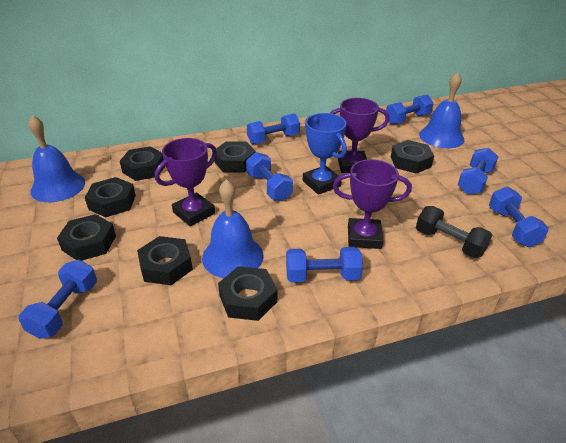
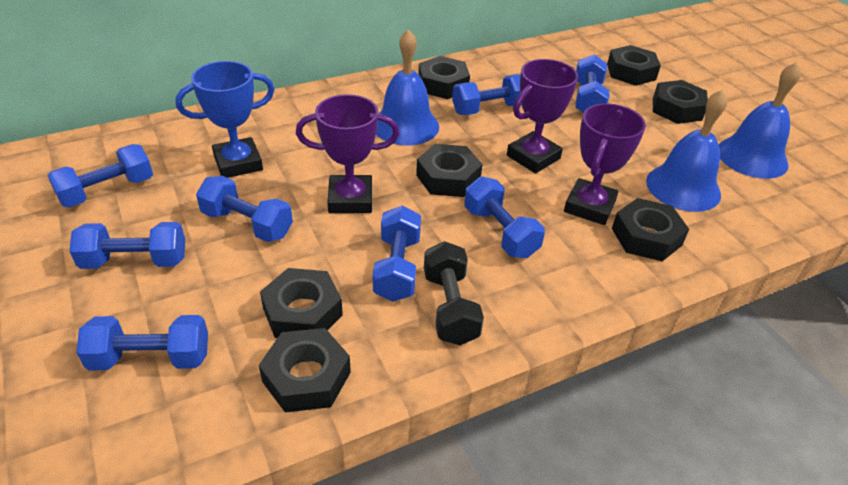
blue dumbbell: 7 -> 8

